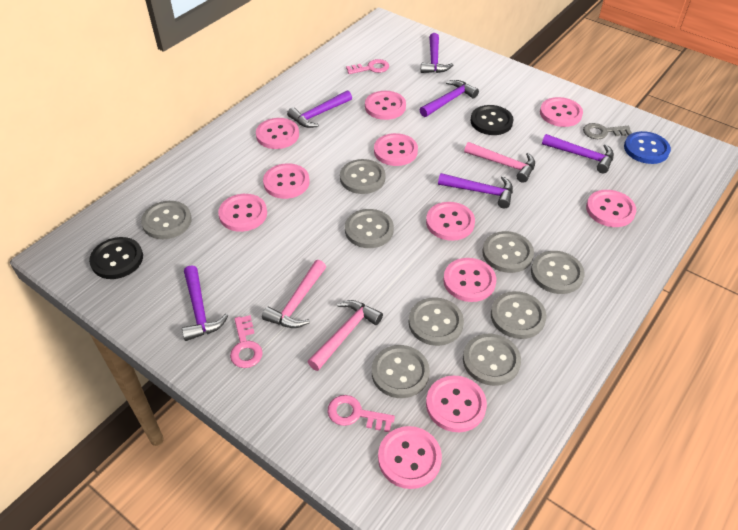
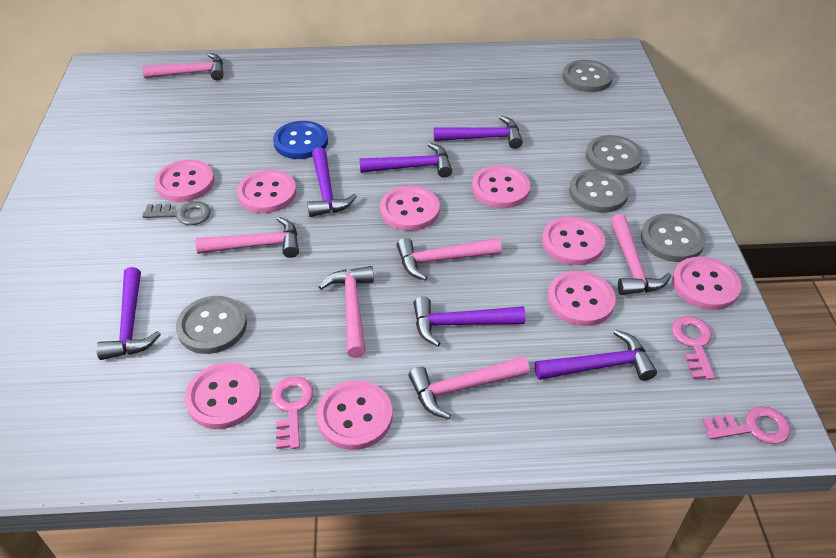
black button: 2 -> 0
grey button: 9 -> 5
pink button: 11 -> 9
pink hammer: 3 -> 6

